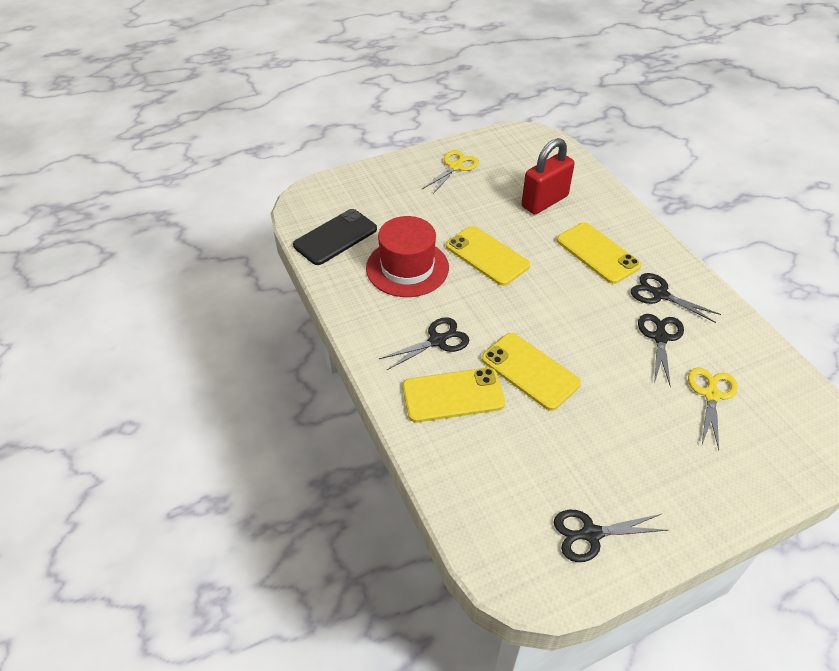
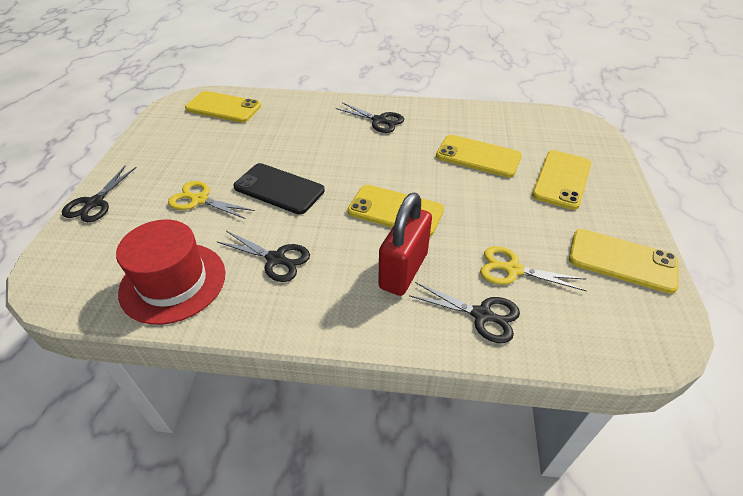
yellow phone: 4 -> 5

